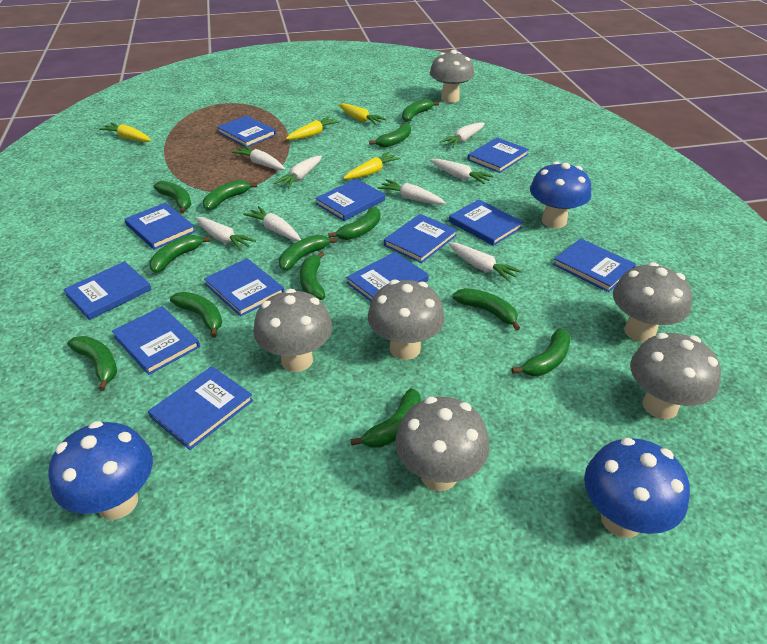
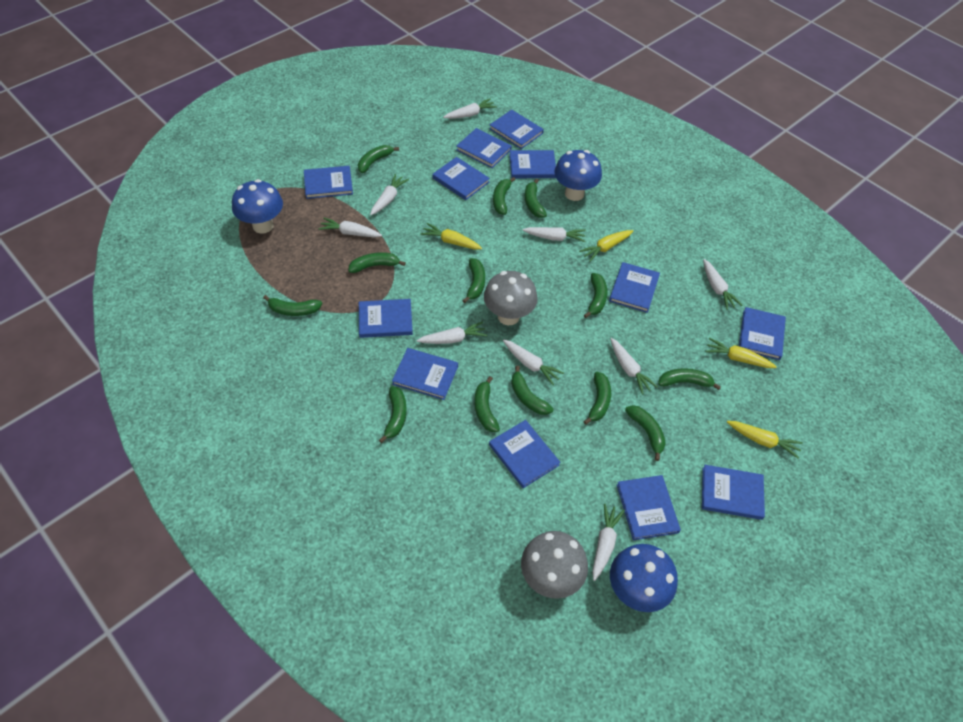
grey mushroom: 6 -> 2
white carrot: 8 -> 9

